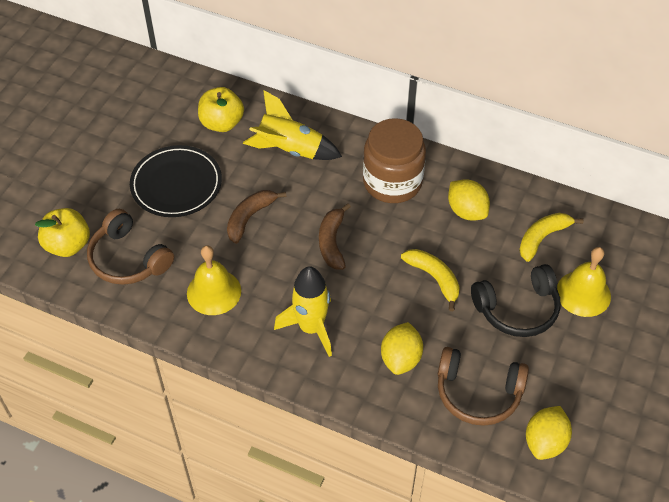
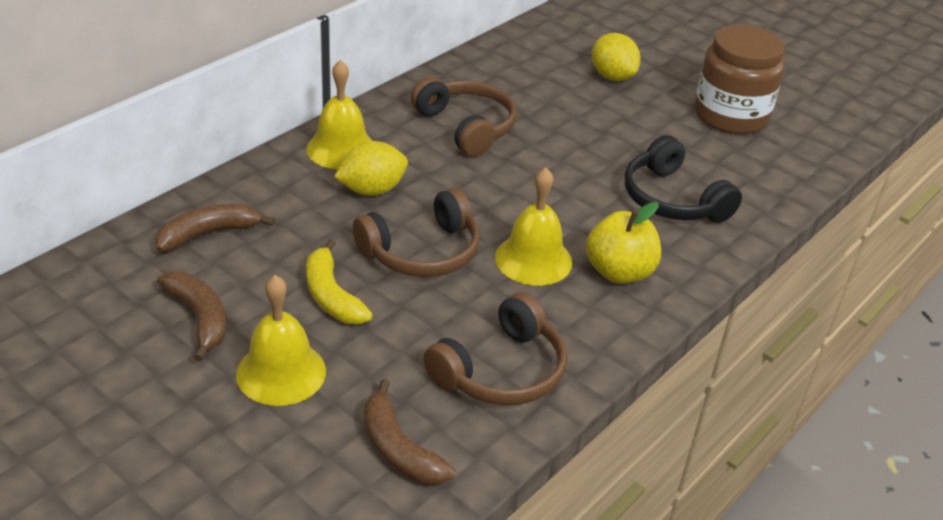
black plate: 1 -> 0
brown banana: 2 -> 3
brown headphones: 2 -> 3
yellow apple: 2 -> 1
yellow banana: 2 -> 1
yellow bell: 2 -> 3
yellow lemon: 3 -> 2
yellow rocket: 2 -> 0

